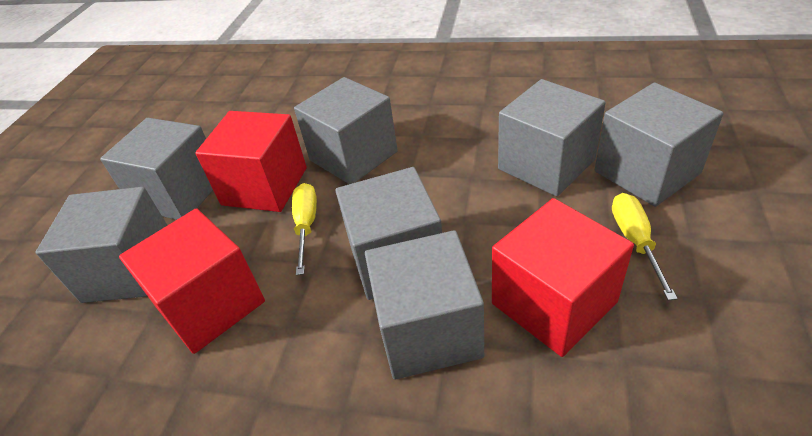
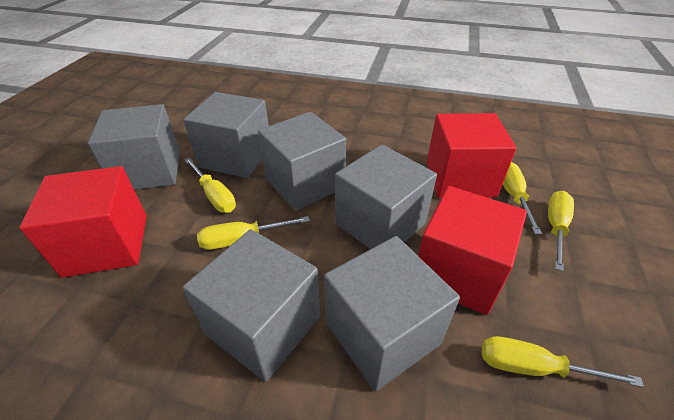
grey cube: 7 -> 6
yellow screwdriver: 2 -> 5

